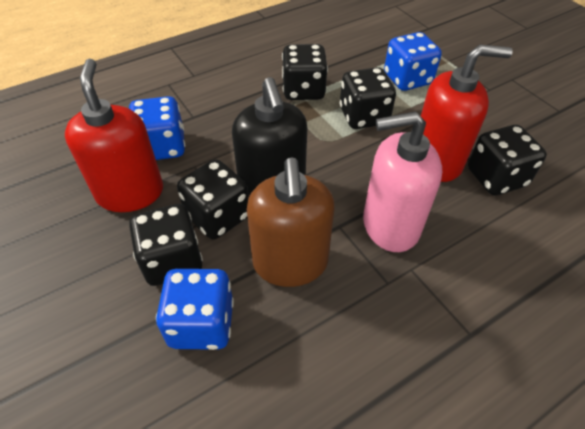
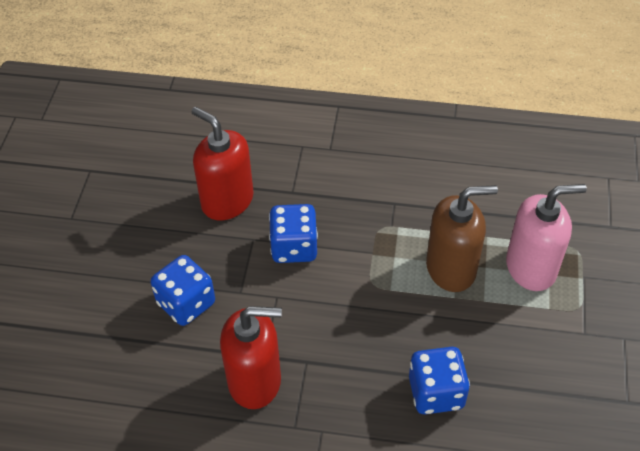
black dice: 5 -> 0
black soap dispenser: 1 -> 0

